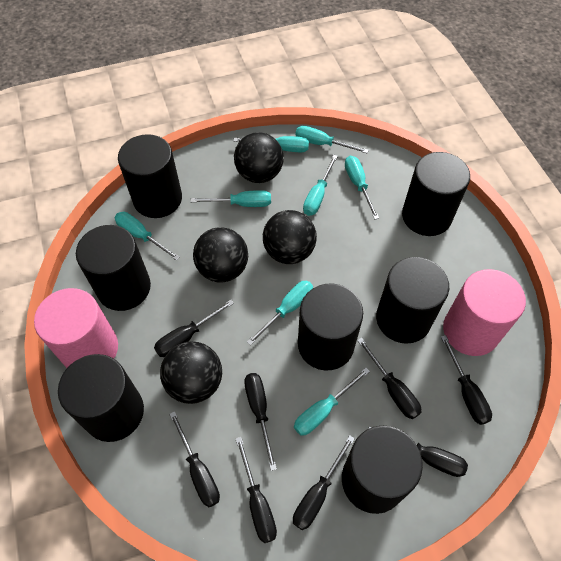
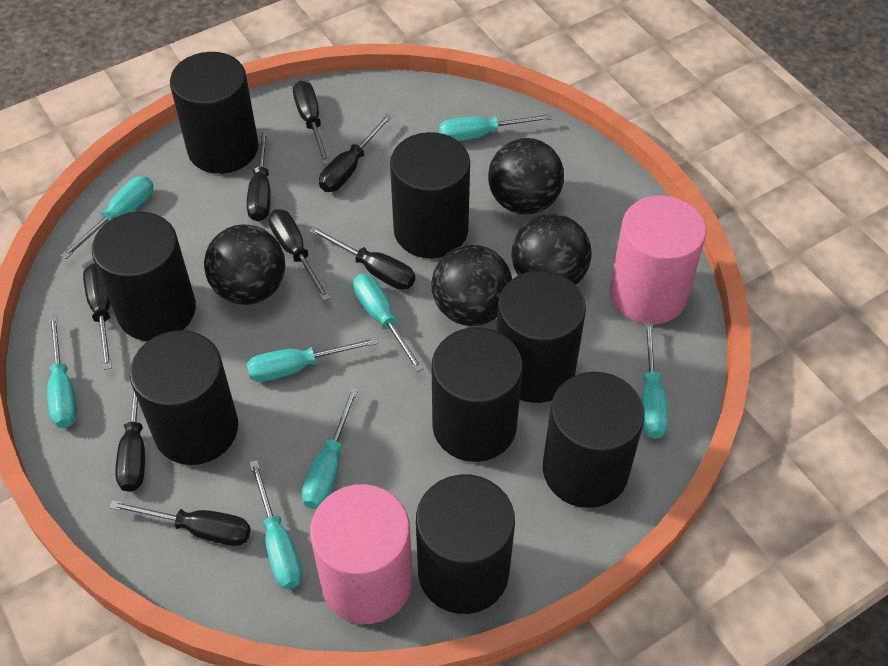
black cylinder: 7 -> 8

